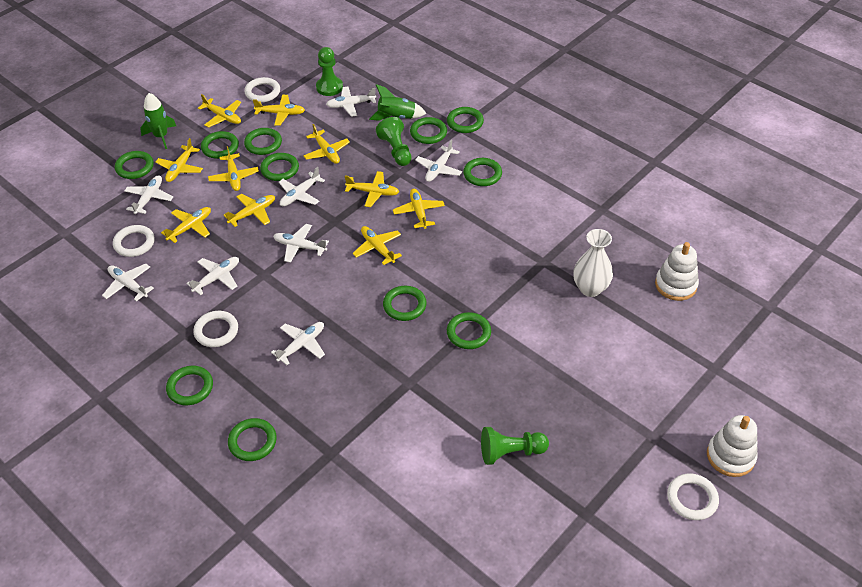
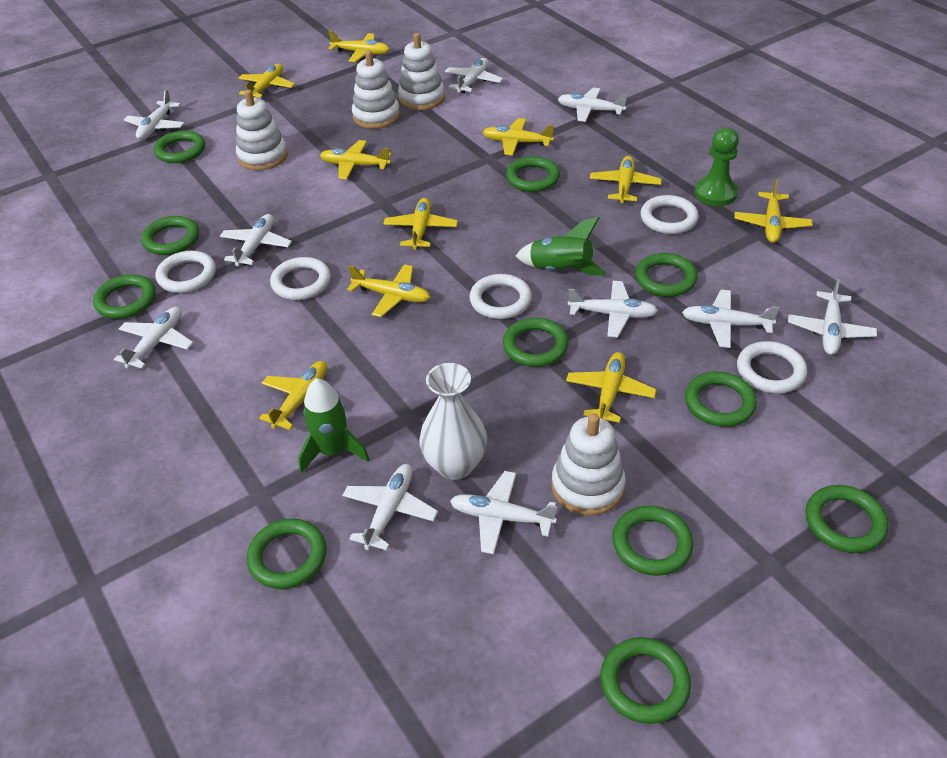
green pawn: 3 -> 1
white plane: 8 -> 10
white ring: 4 -> 5
white stacking toy: 2 -> 4

